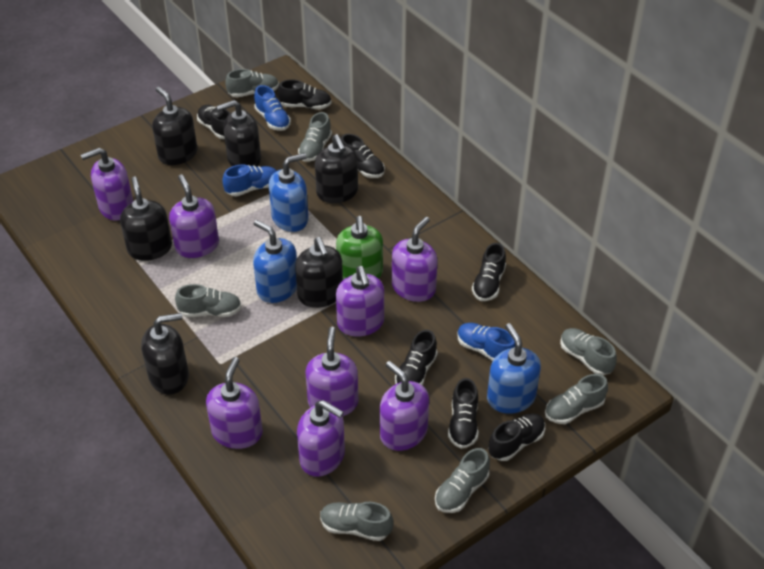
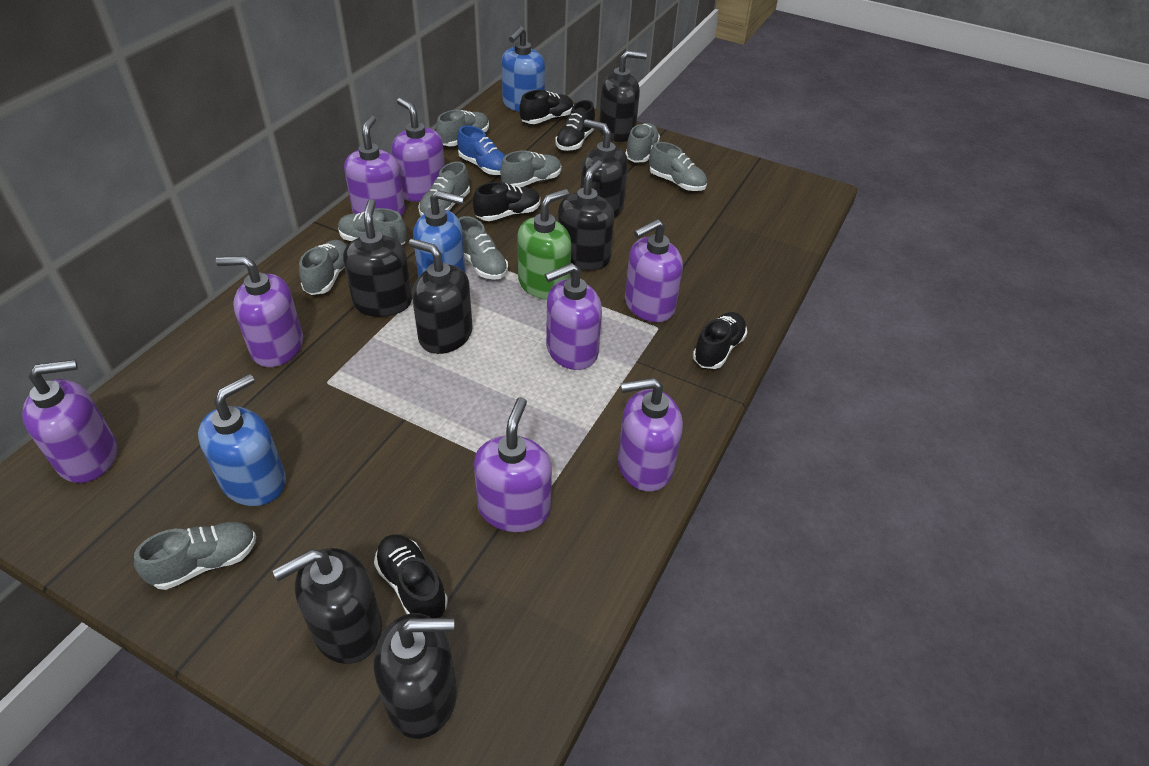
black shoe: 7 -> 5
black soap dispenser: 6 -> 7
blue shoe: 3 -> 1
grey shoe: 7 -> 9

